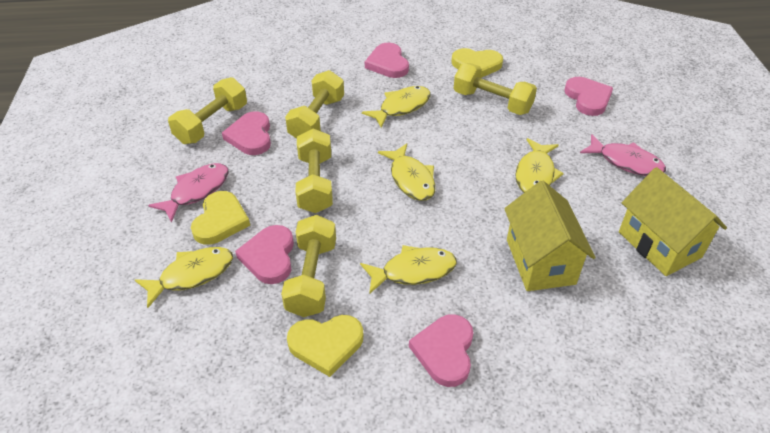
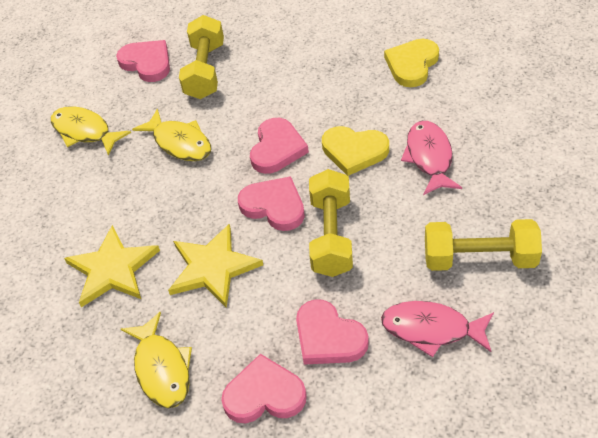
yellow dumbbell: 5 -> 3
yellow fish: 5 -> 3
yellow heart: 3 -> 2
yellow house: 2 -> 0
yellow star: 0 -> 2

